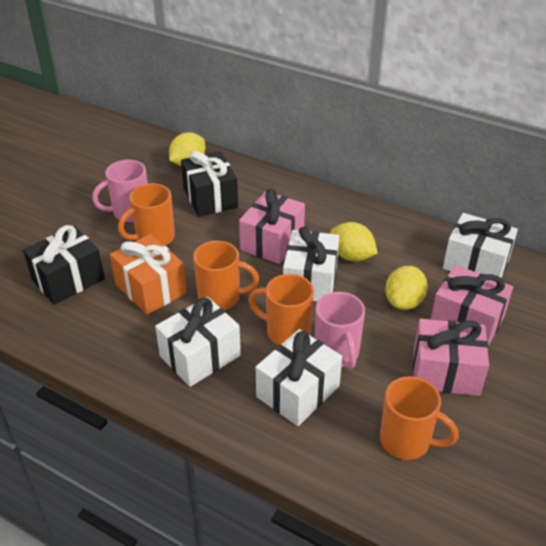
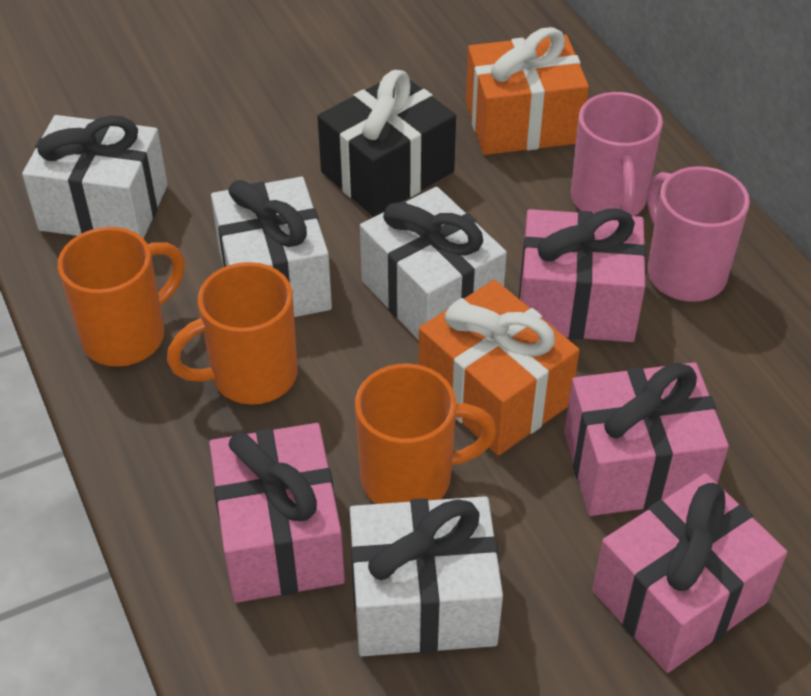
black gift: 2 -> 1
orange gift: 1 -> 2
orange mug: 4 -> 3
pink gift: 3 -> 4
yellow lemon: 3 -> 0

